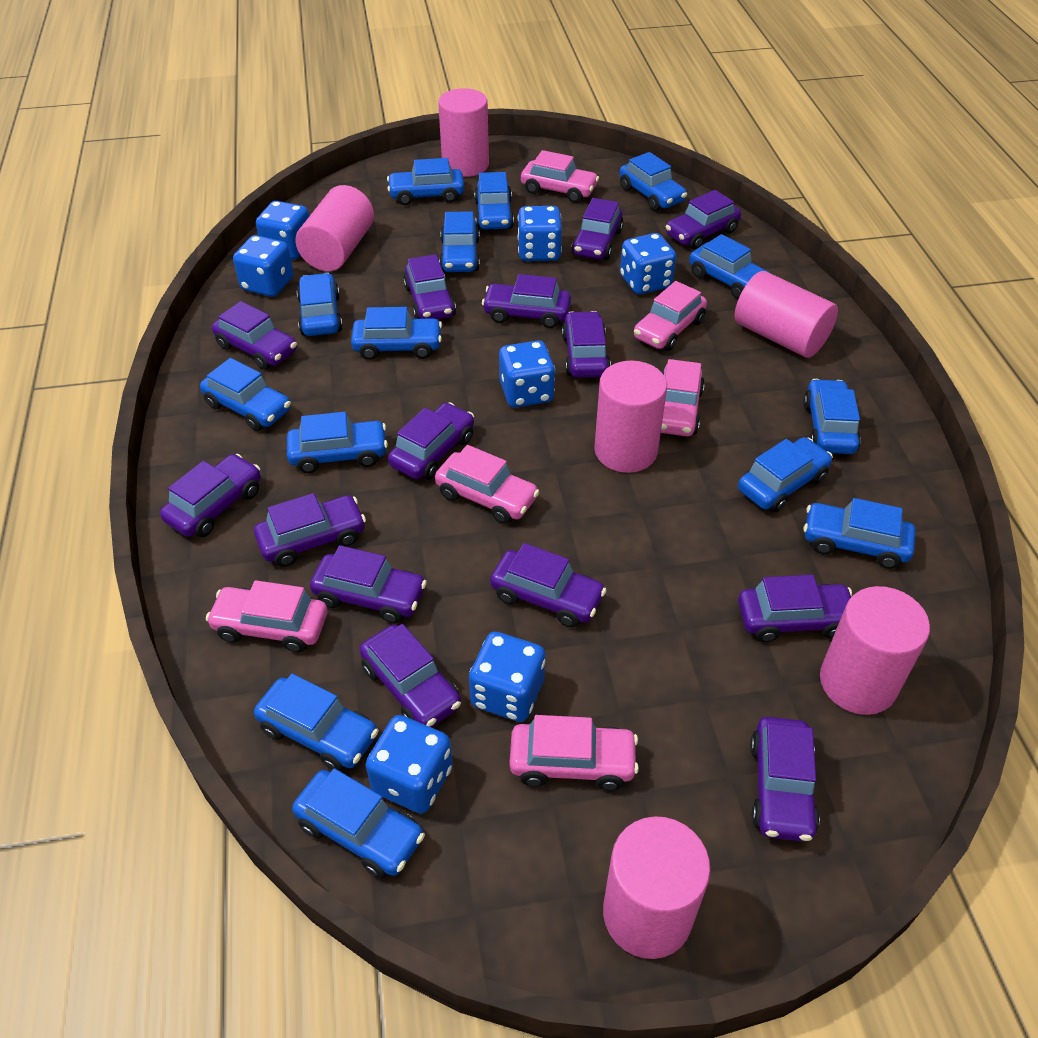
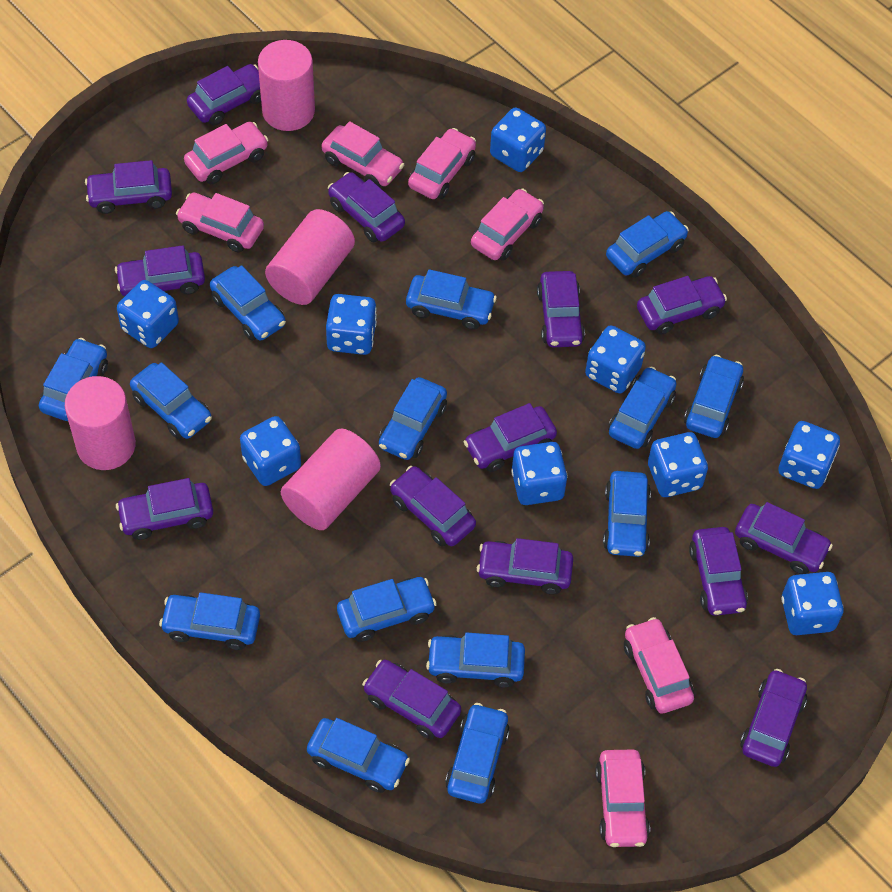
blue dice: 7 -> 9
pink car: 6 -> 7
pink cylinder: 6 -> 4

